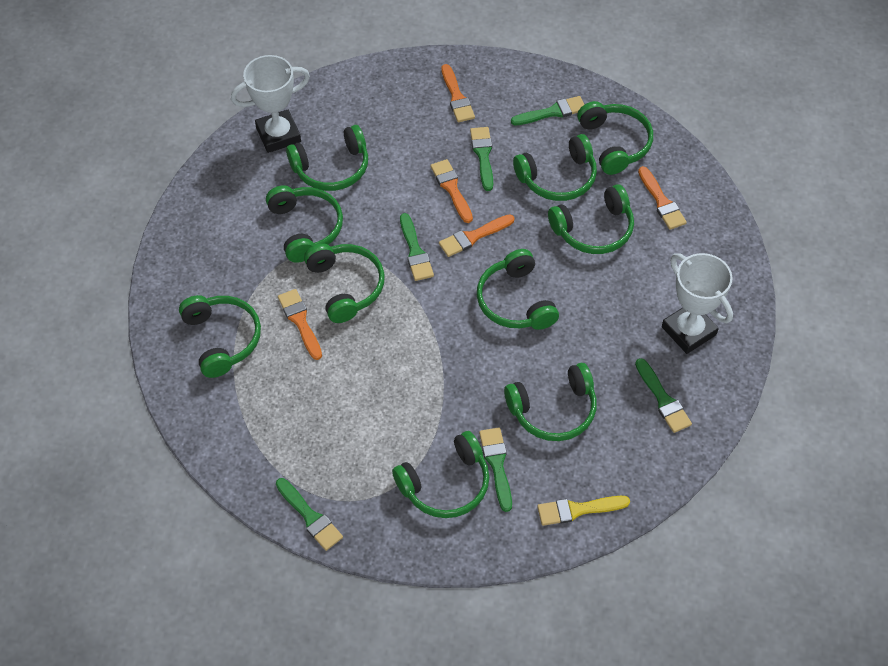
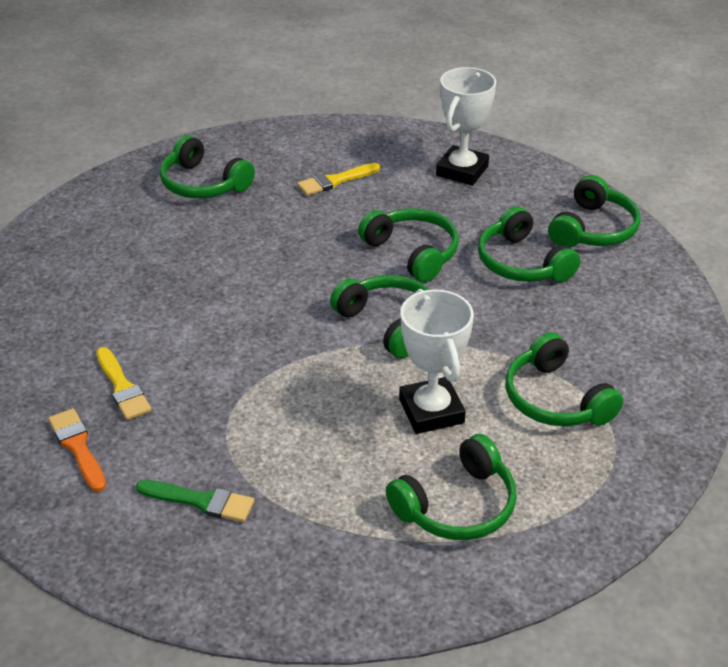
green brush: 6 -> 1
green headphones: 10 -> 7
orange brush: 5 -> 1
yellow brush: 1 -> 2

